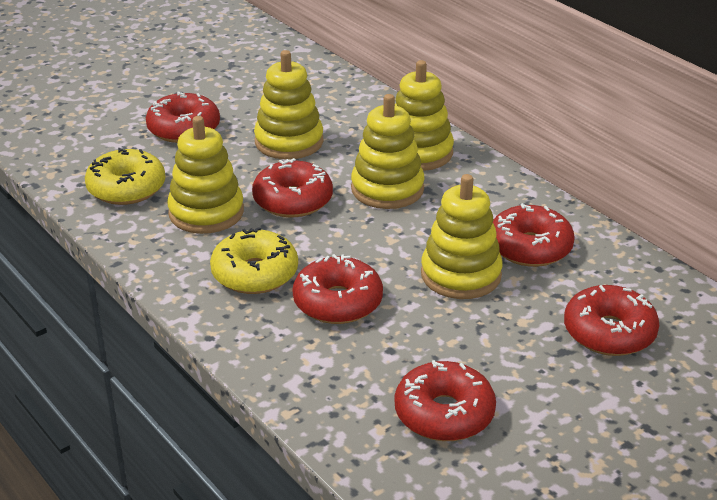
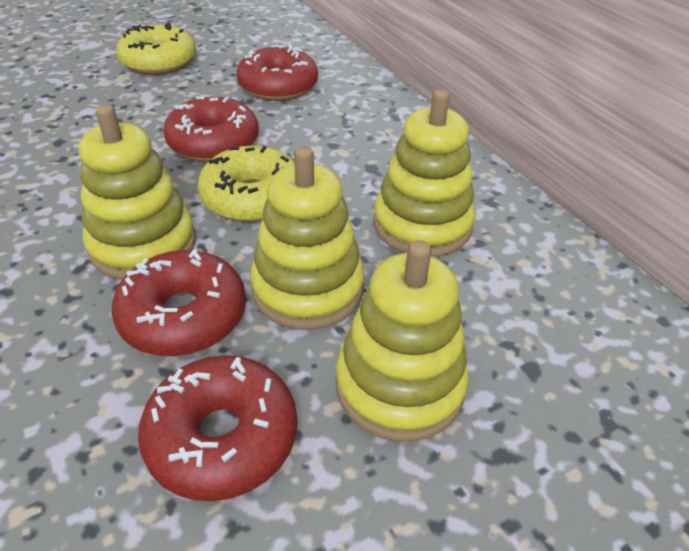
red donut: 6 -> 4
yellow stacking toy: 5 -> 4

